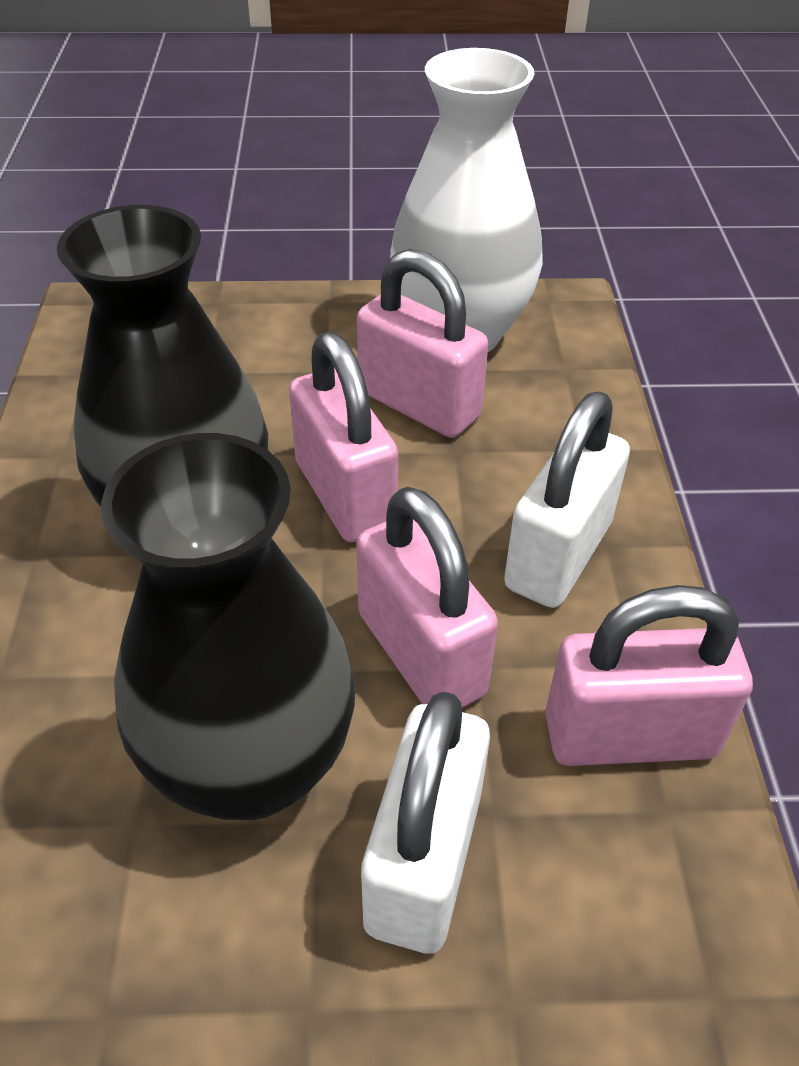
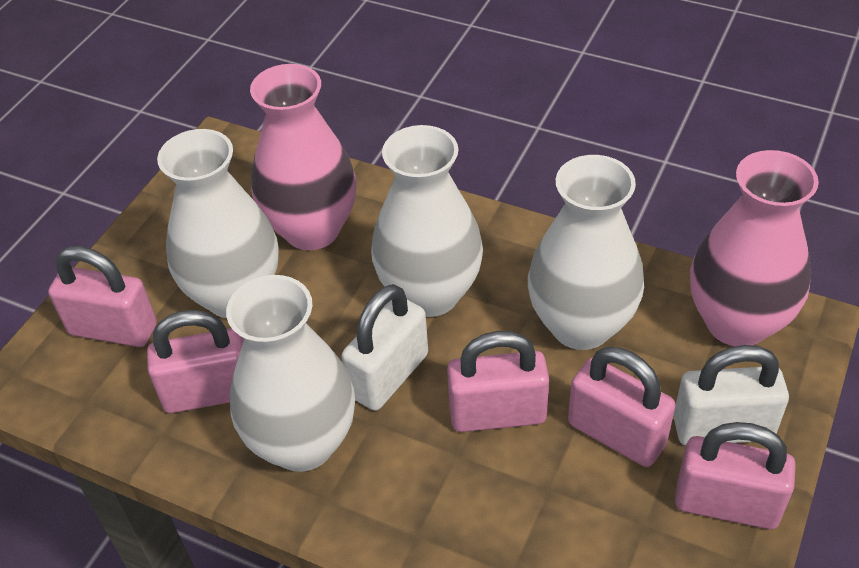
black vase: 2 -> 0
pink padlock: 4 -> 5
pink vase: 0 -> 2
white vase: 1 -> 4

